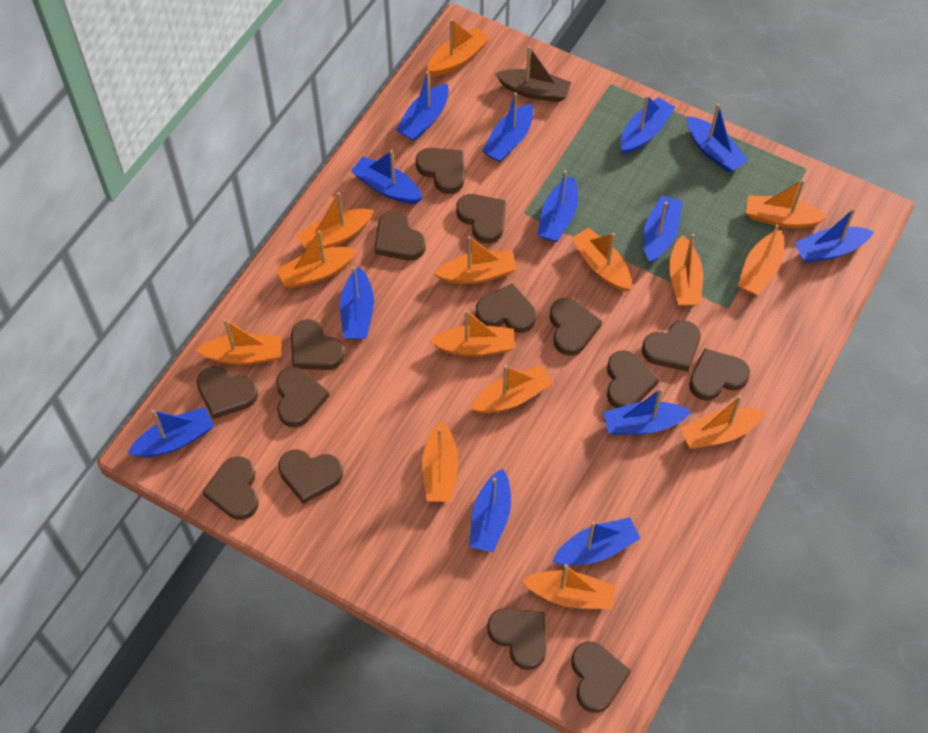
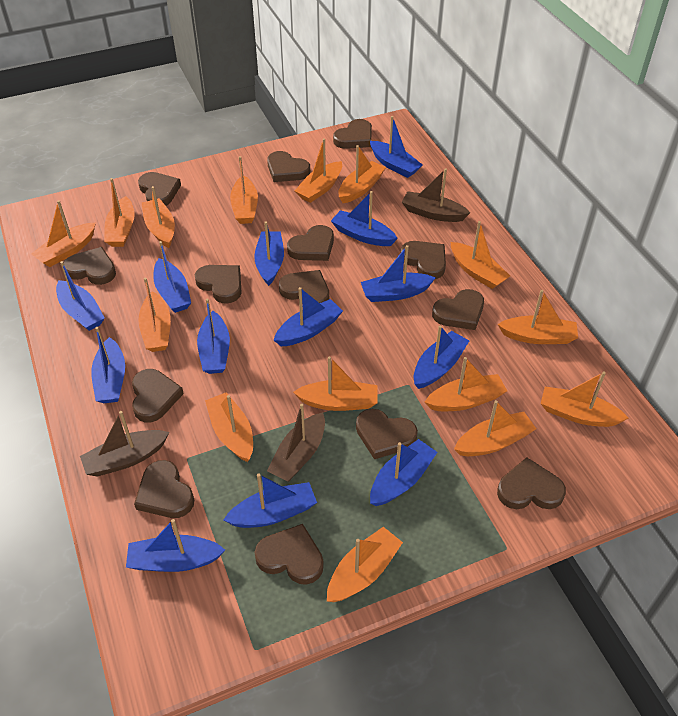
brown boat: 1 -> 3
brown heart: 15 -> 14
orange boat: 14 -> 15

